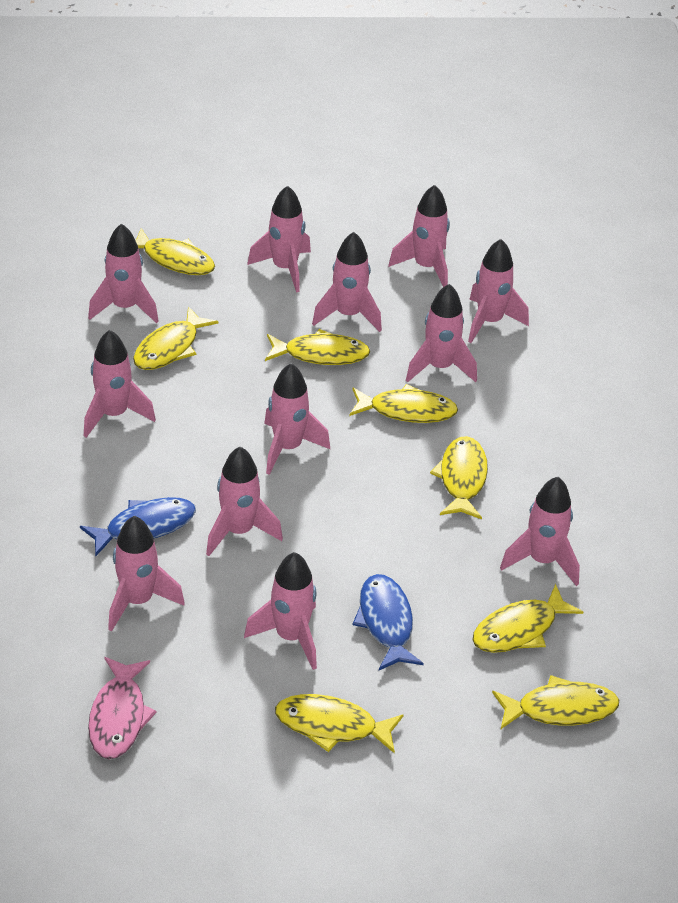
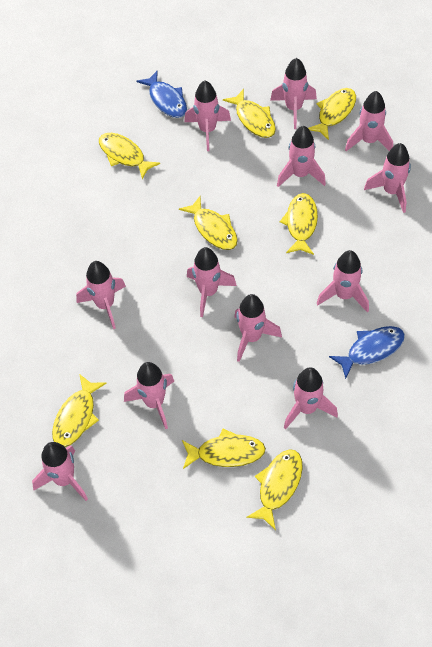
pink fish: 1 -> 0

